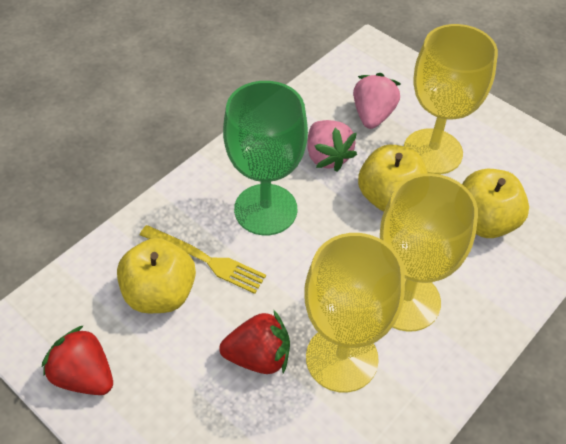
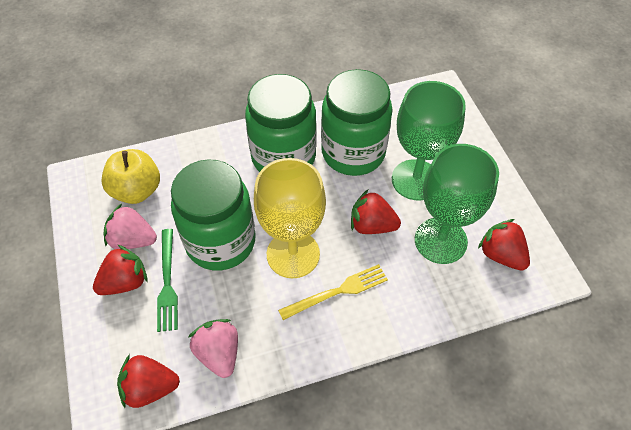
green fork: 0 -> 1
green goblet: 1 -> 2
green jar: 0 -> 3
red strawberry: 2 -> 4
yellow apple: 3 -> 1
yellow goblet: 3 -> 1

